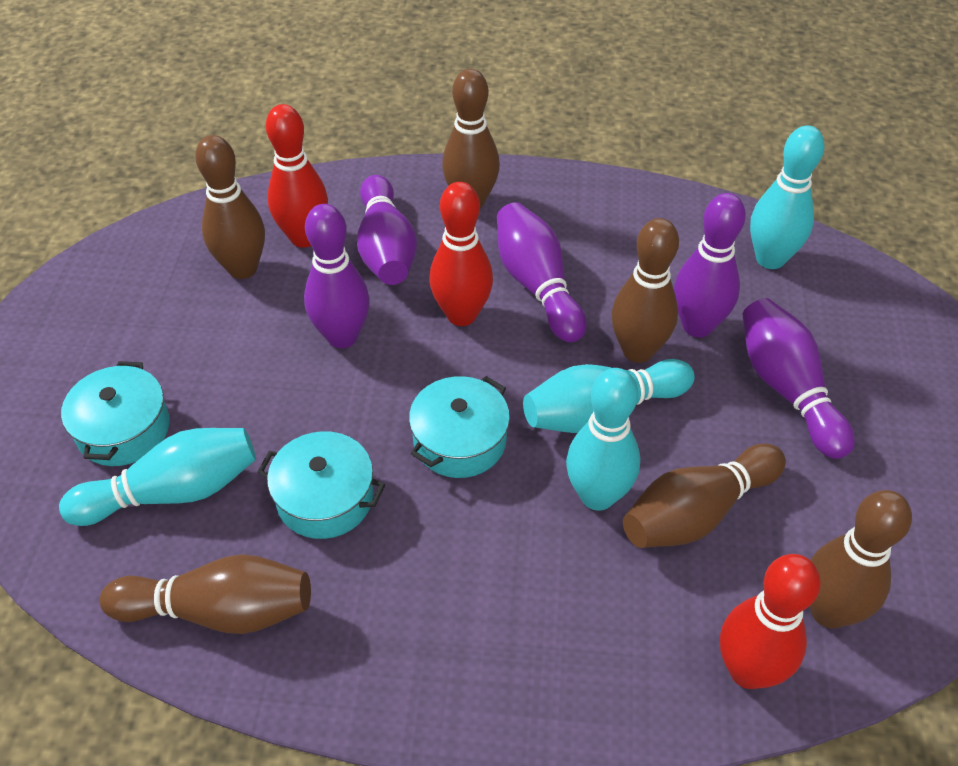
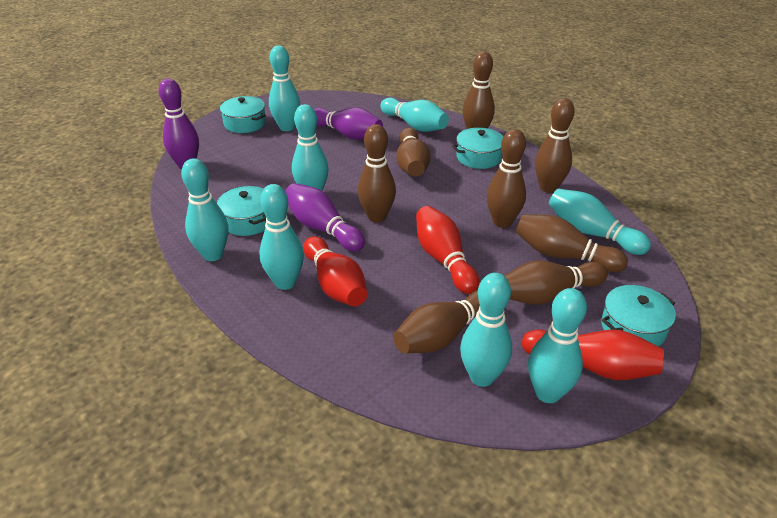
brown bowling pin: 6 -> 8
purple bowling pin: 5 -> 3
turquoise bowling pin: 4 -> 8
turquoise pot: 3 -> 4

